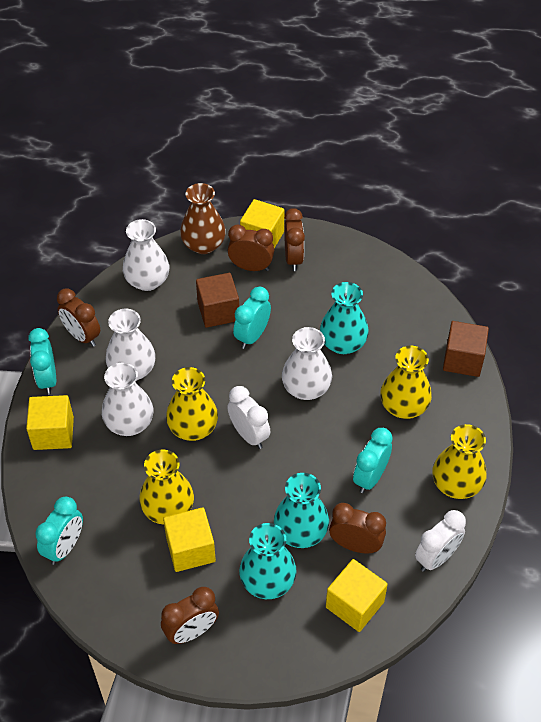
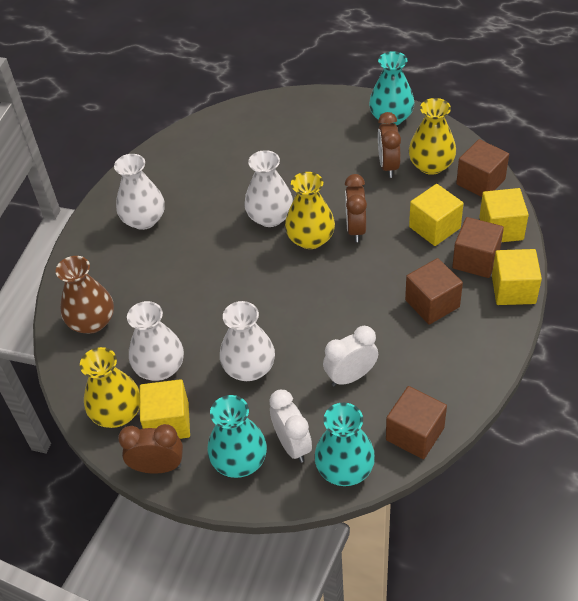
brown clock: 5 -> 3
brown cube: 2 -> 4
turquoise clock: 4 -> 0
yellow vase: 4 -> 3

